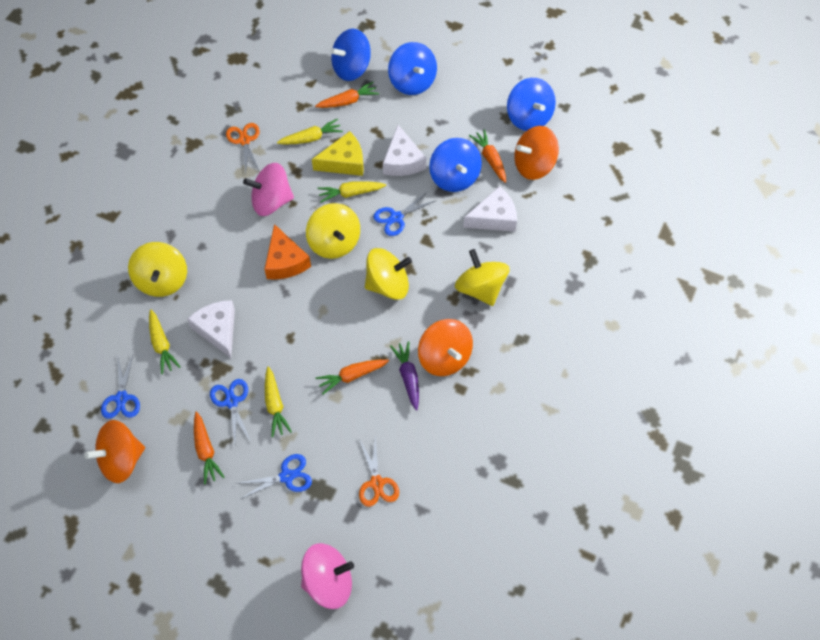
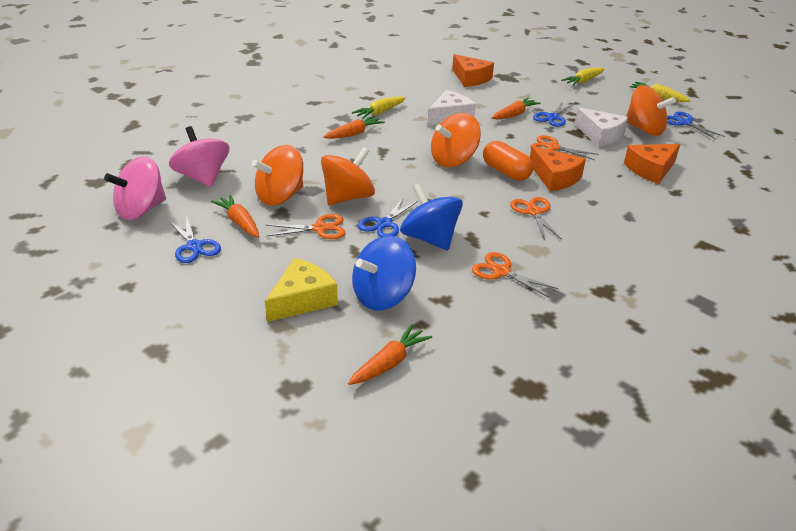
blue spinning top: 4 -> 2
orange capsule: 0 -> 1
orange cheese: 1 -> 3
orange scissors: 2 -> 4
orange spinning top: 3 -> 4
purple carrot: 1 -> 0
white cheese: 3 -> 2
yellow carrot: 4 -> 3
yellow spinning top: 4 -> 0

